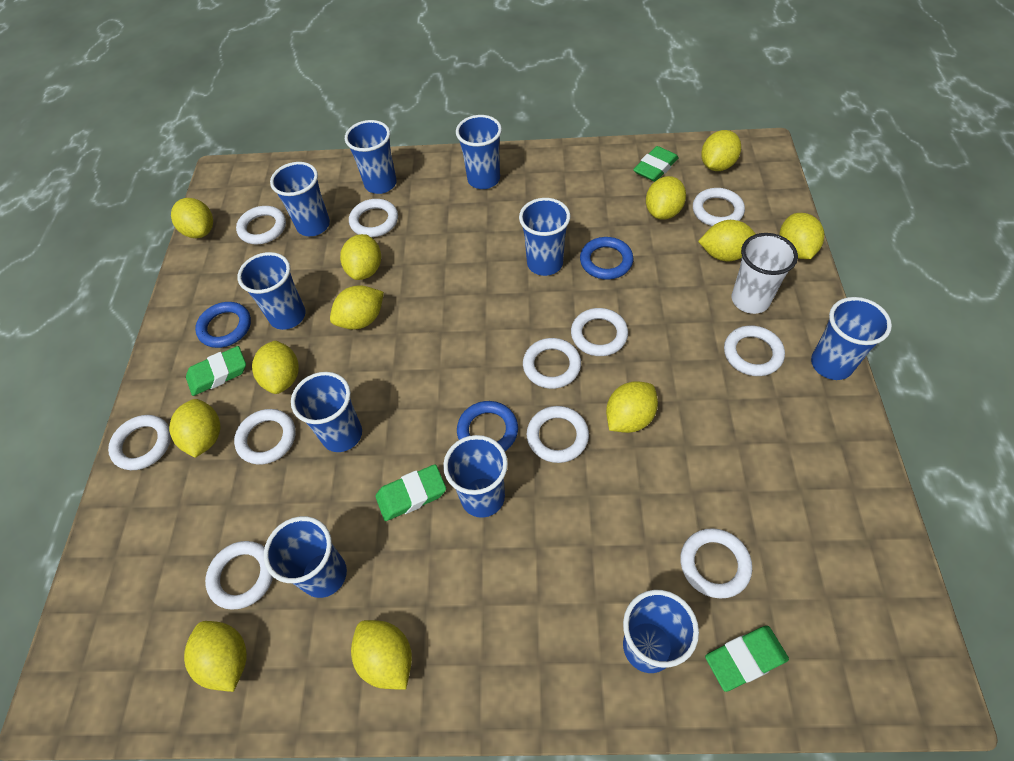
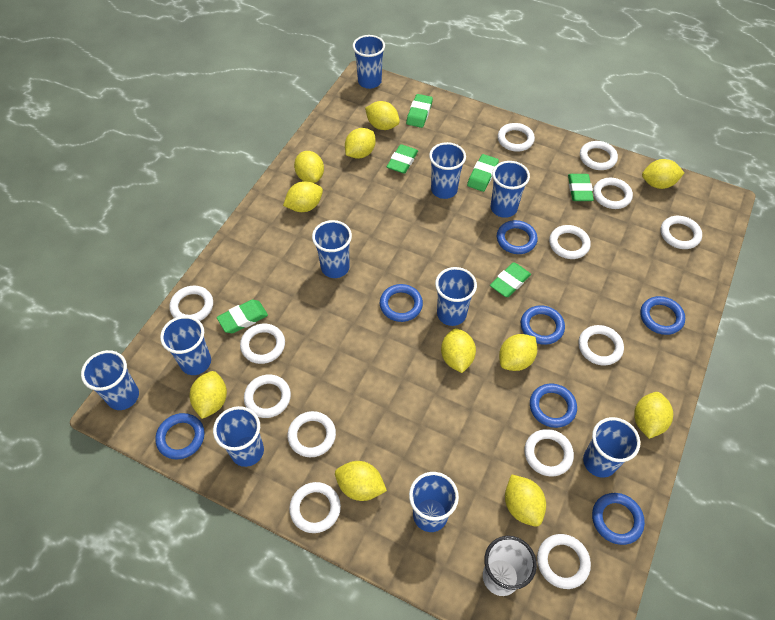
blue ring: 3 -> 7
green eraser: 4 -> 6
white ring: 11 -> 13
yellow lemon: 12 -> 11

